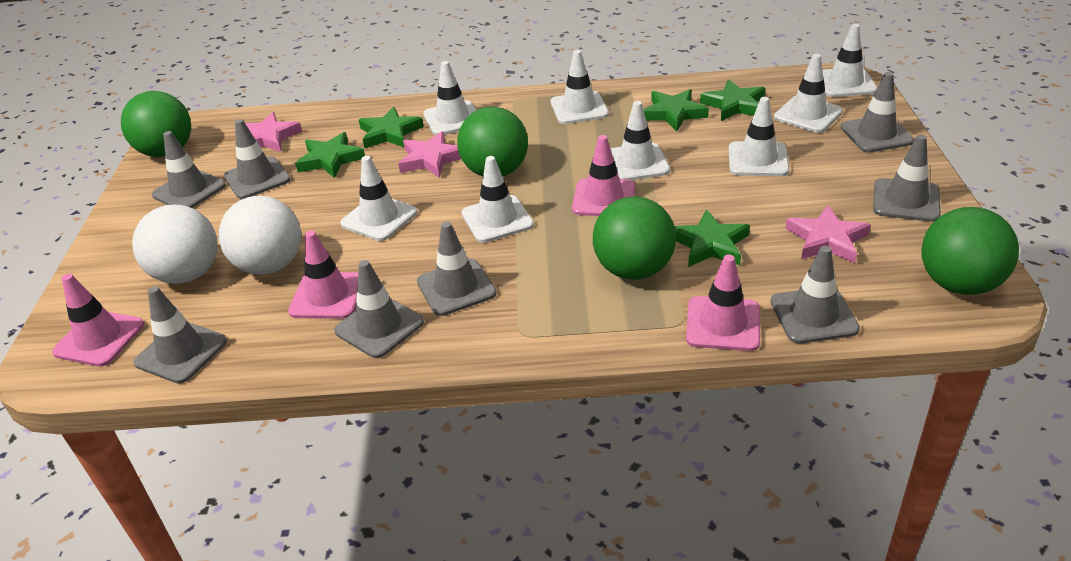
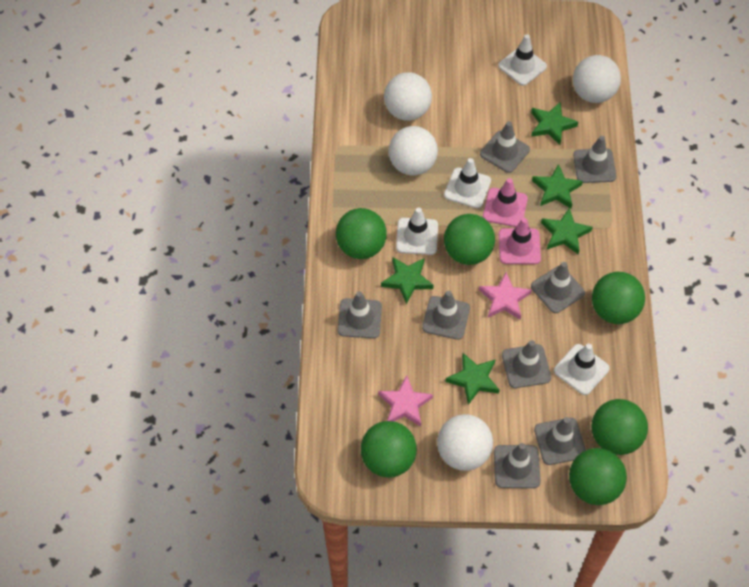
green ball: 4 -> 6
pink star: 3 -> 2
pink traffic cone: 4 -> 2
white ball: 2 -> 4
white traffic cone: 8 -> 4

